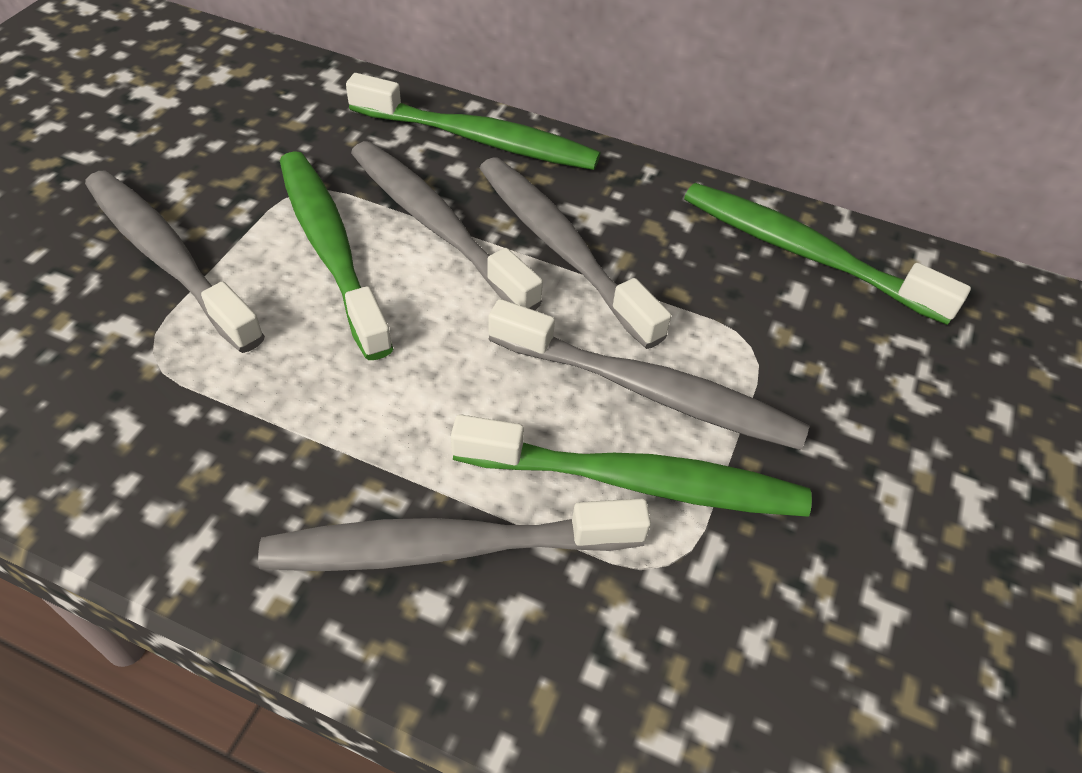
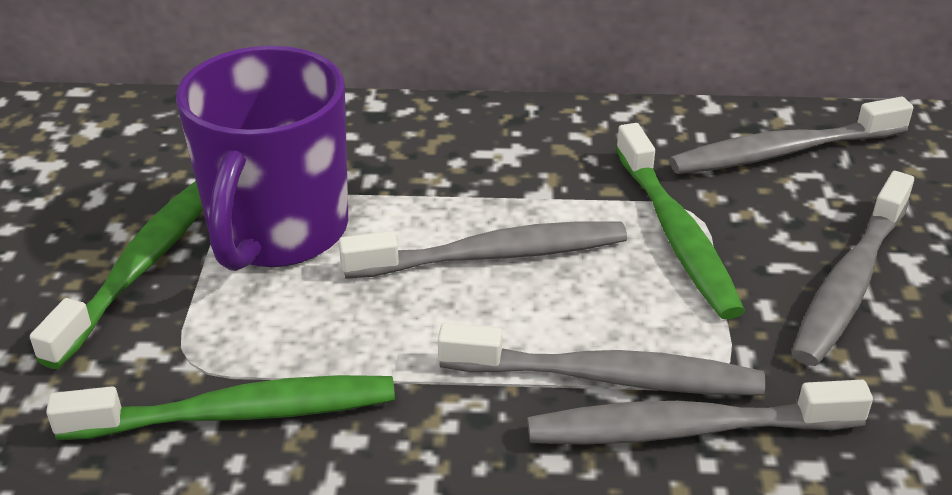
green toothbrush: 4 -> 3
purple mug: 0 -> 1

